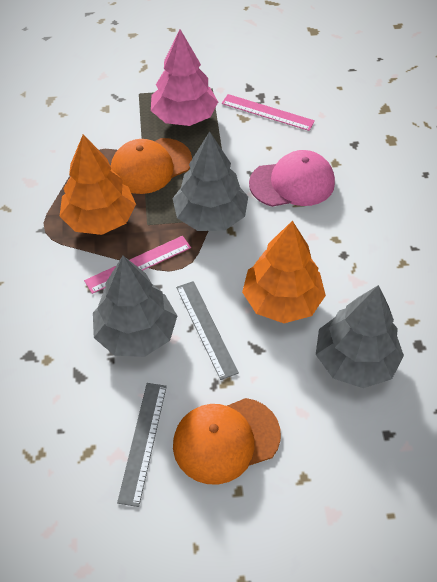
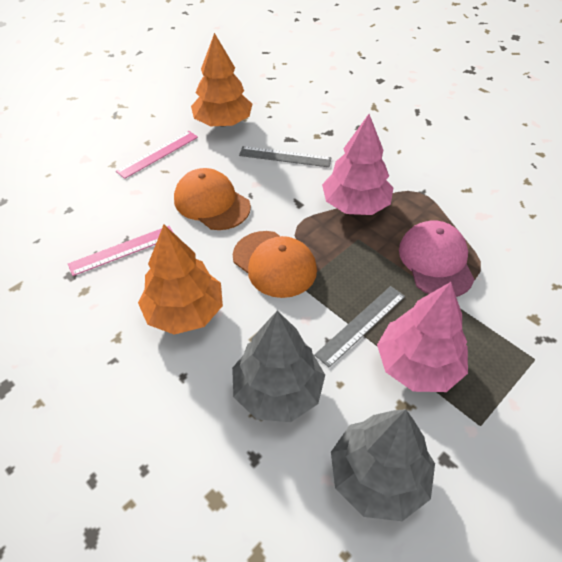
grey tree: 3 -> 2
pink tree: 1 -> 2

